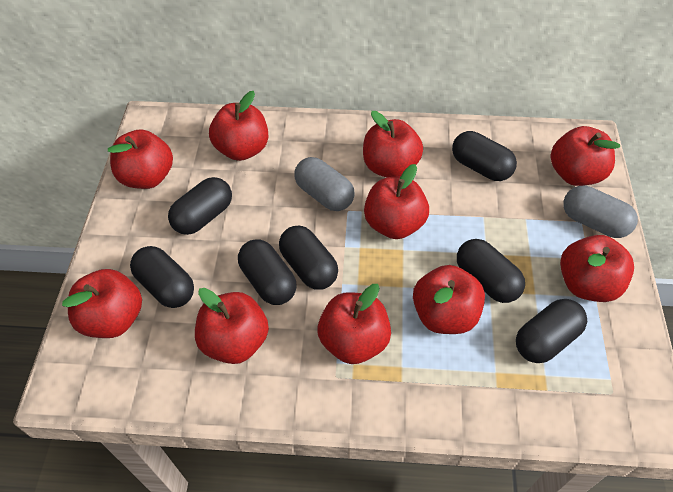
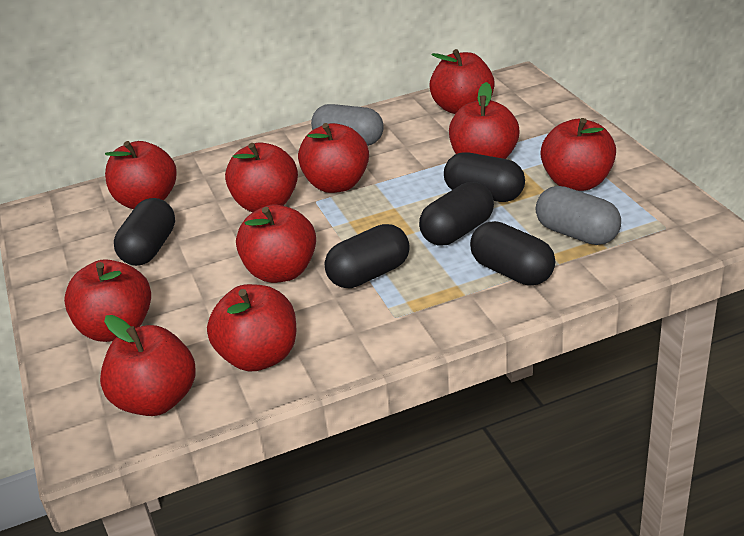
black capsule: 7 -> 5

